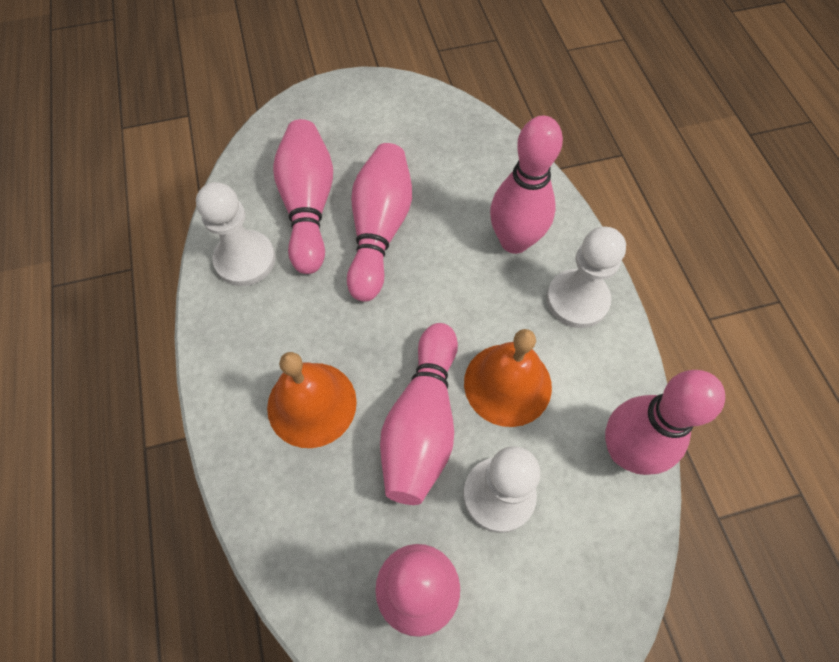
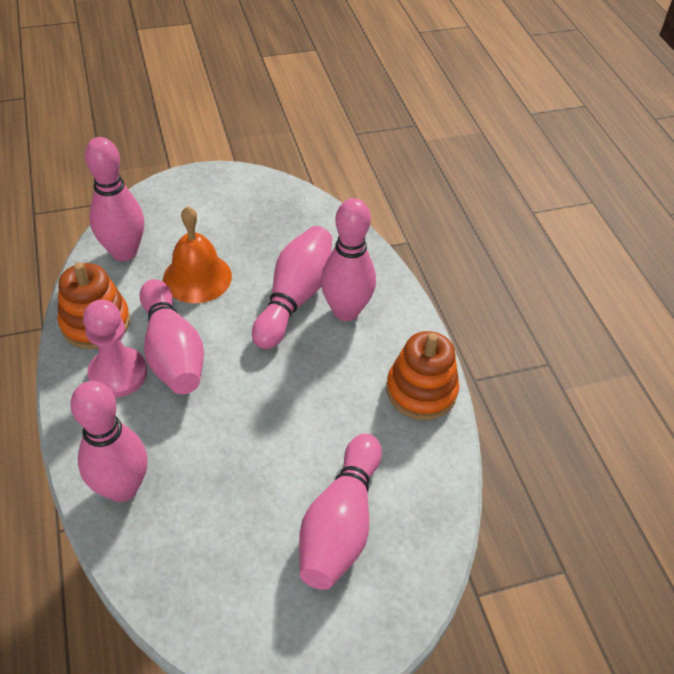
orange bell: 2 -> 1
orange stacking toy: 0 -> 2
pink pawn: 0 -> 1
white pawn: 3 -> 0

